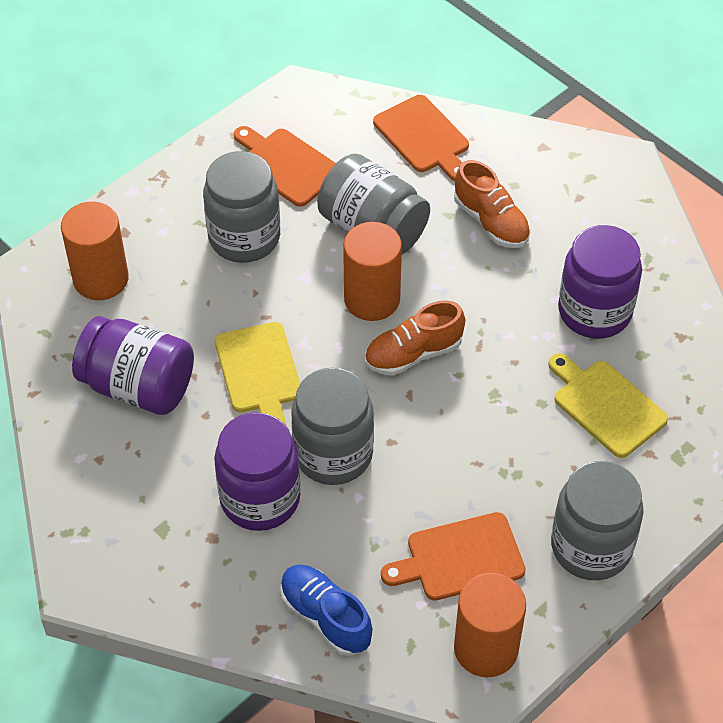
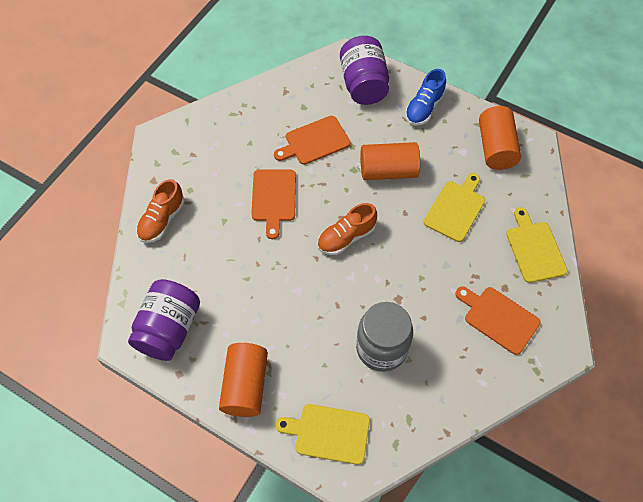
grey jar: 4 -> 1
purple jar: 3 -> 2
yellow cutting board: 2 -> 3

